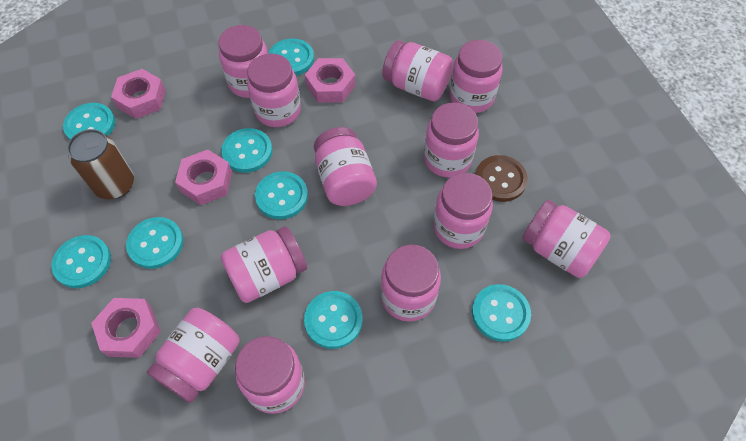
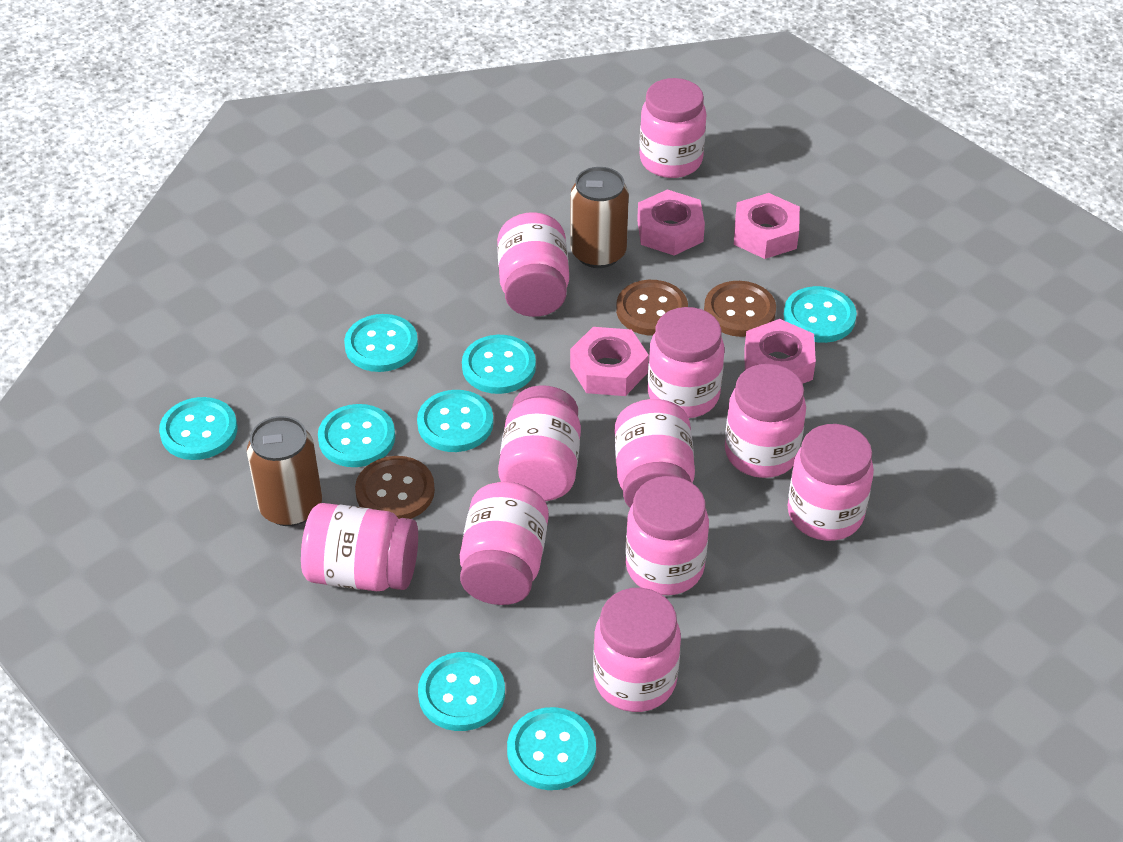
brown button: 1 -> 3
brown can: 1 -> 2
pink jar: 12 -> 11

